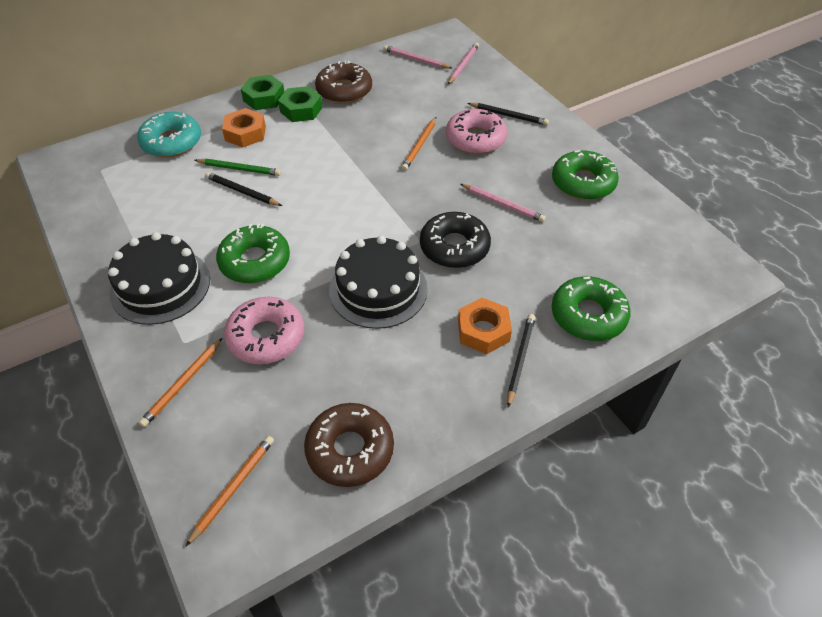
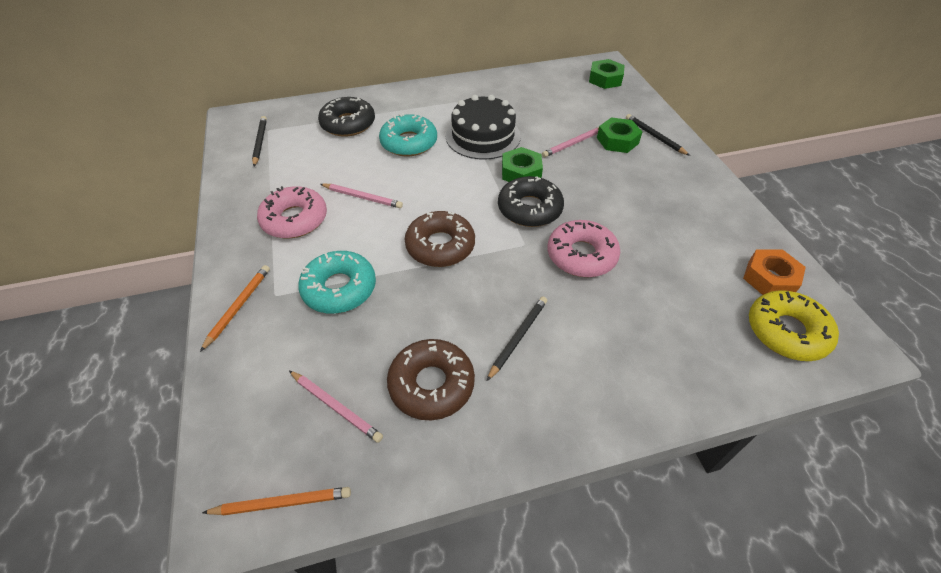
black cake: 2 -> 1
black donut: 1 -> 2
green donut: 3 -> 0
green nut: 2 -> 3
green pencil: 1 -> 0
orange nut: 2 -> 1
orange pencil: 3 -> 2
turquoise donut: 1 -> 2
yellow donut: 0 -> 1

